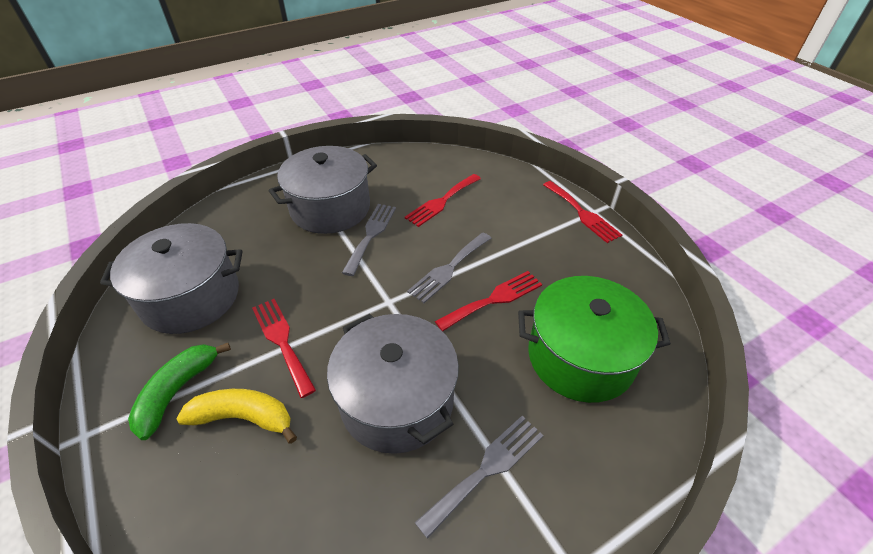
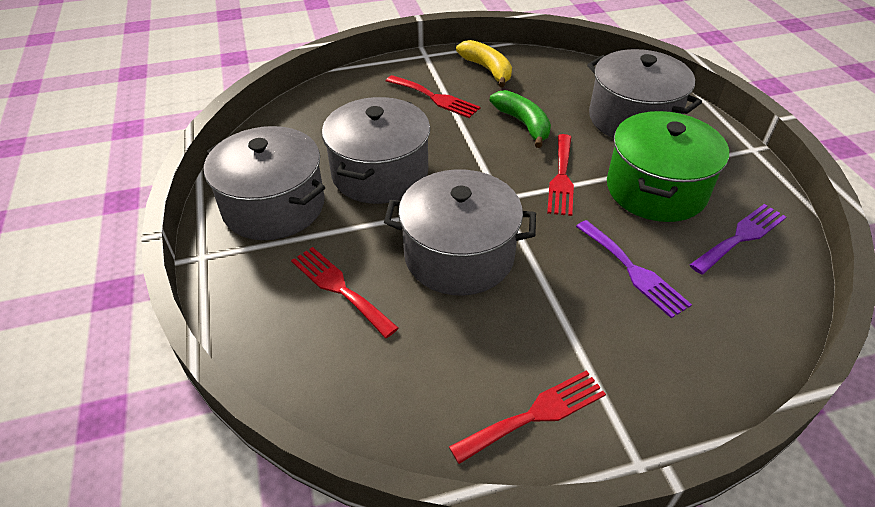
grey fork: 3 -> 0
grey pot: 3 -> 4
purple fork: 0 -> 2

